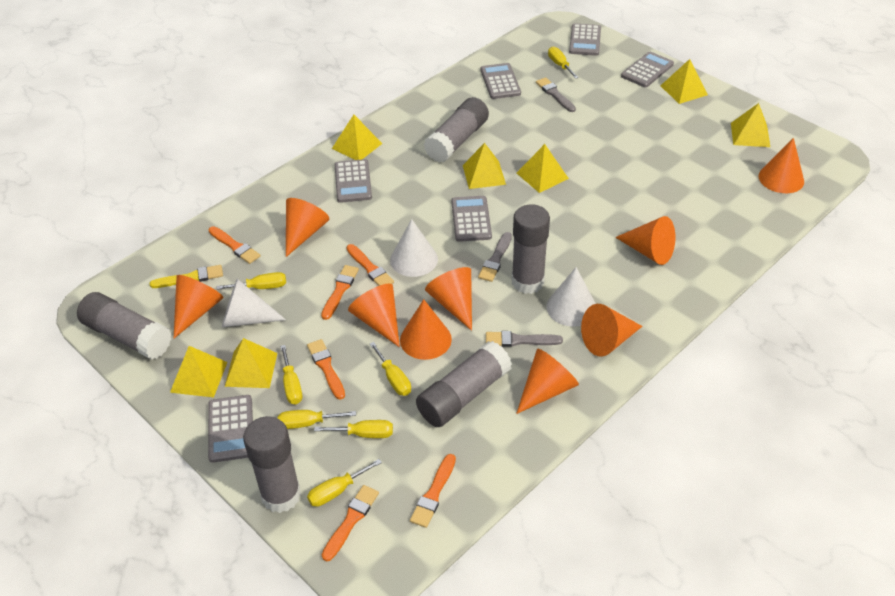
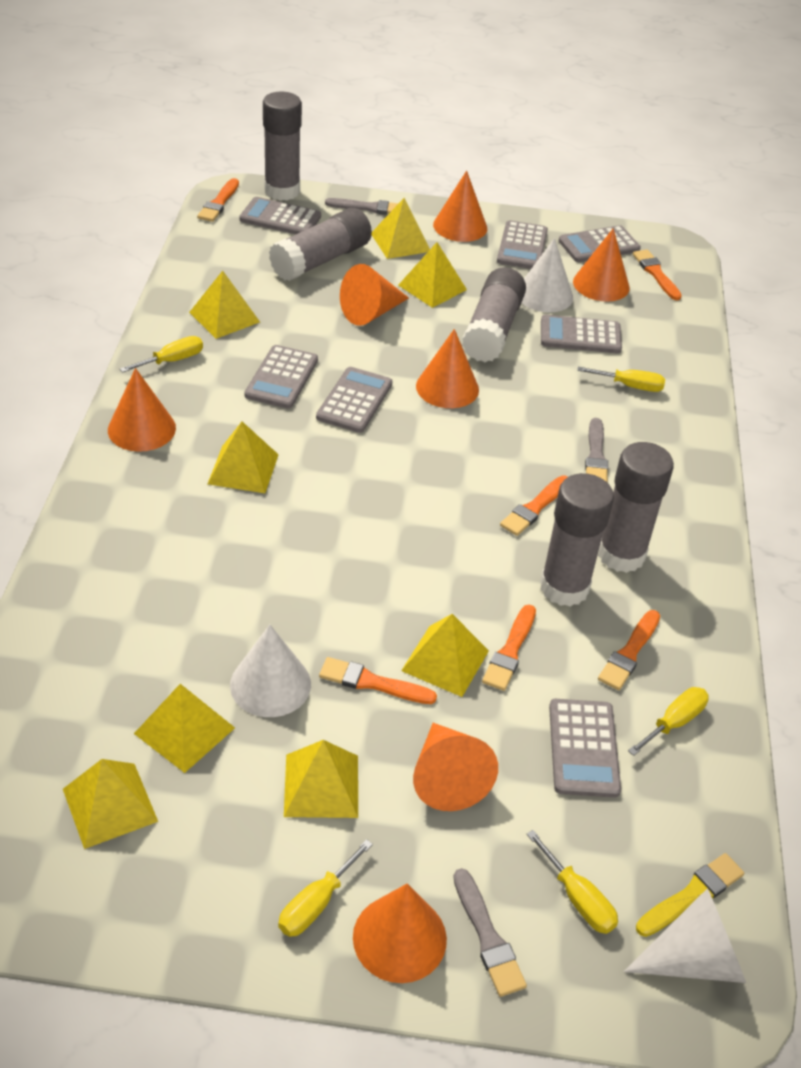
grey calculator: 6 -> 7
orange cone: 9 -> 7
yellow pyramid: 7 -> 8
yellow screwdriver: 7 -> 5

